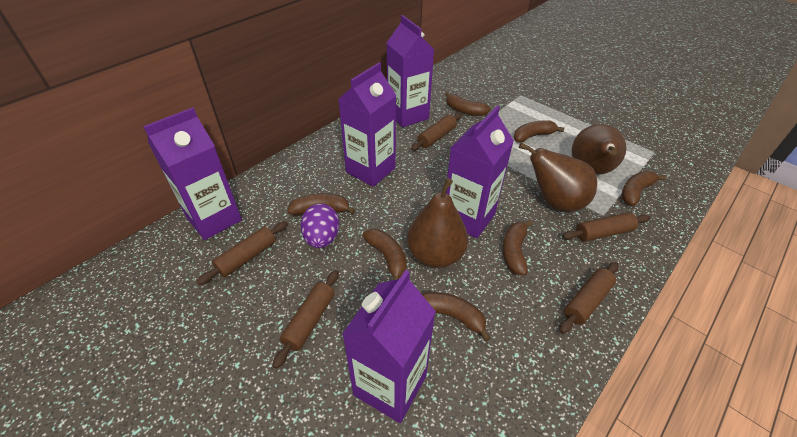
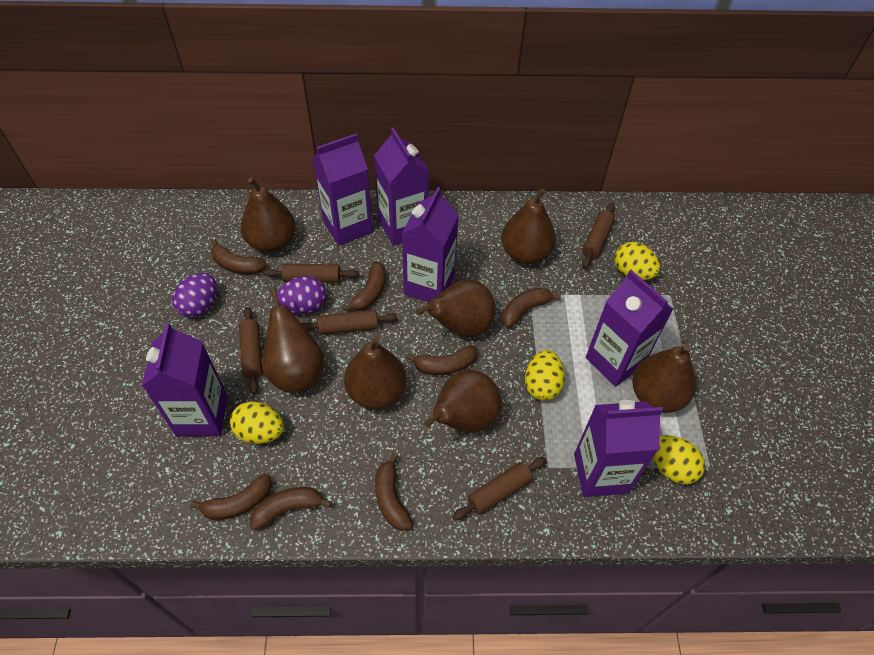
brown pear: 3 -> 7
purple carton: 5 -> 6
purple egg: 1 -> 2
yellow egg: 0 -> 4

